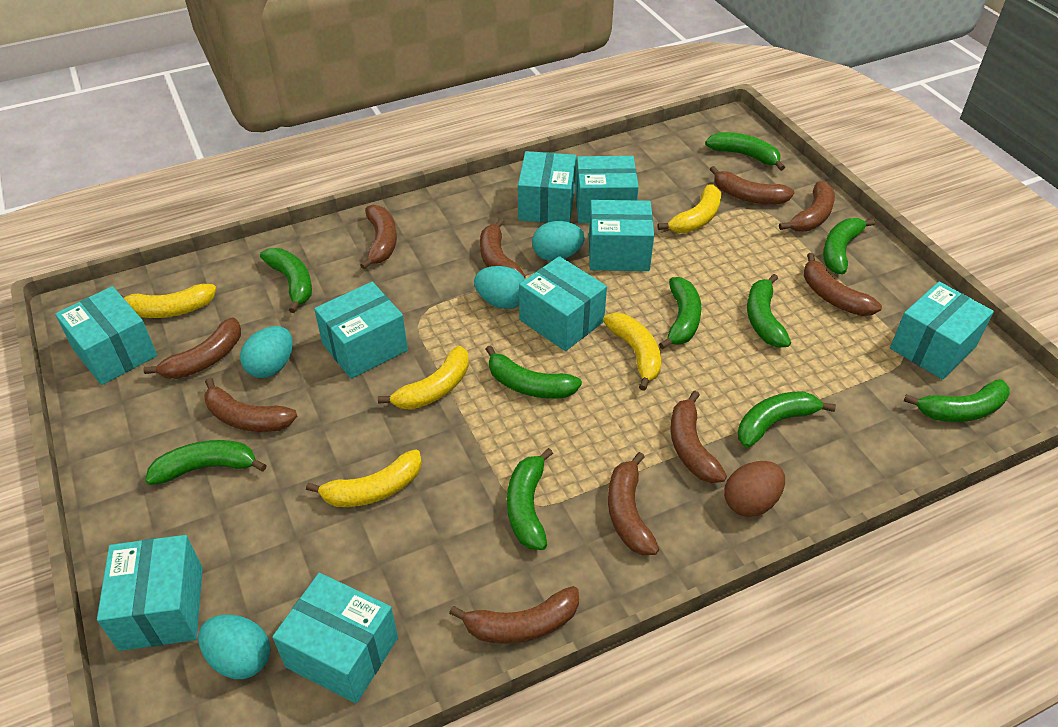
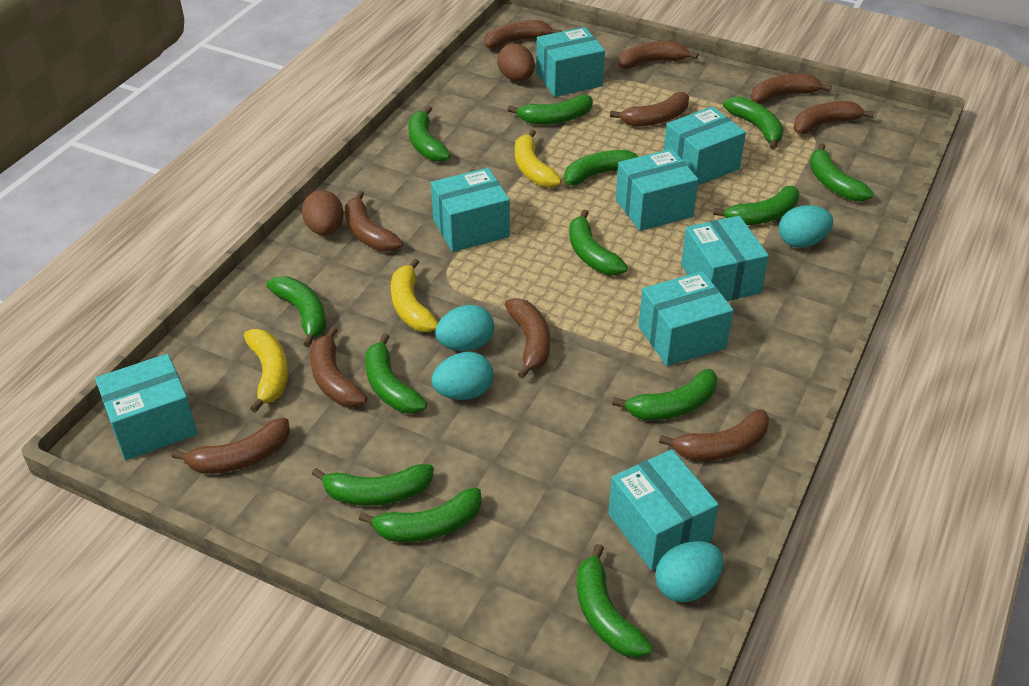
brown egg: 1 -> 2
green banana: 10 -> 13
turquoise box: 9 -> 8
yellow banana: 5 -> 3

